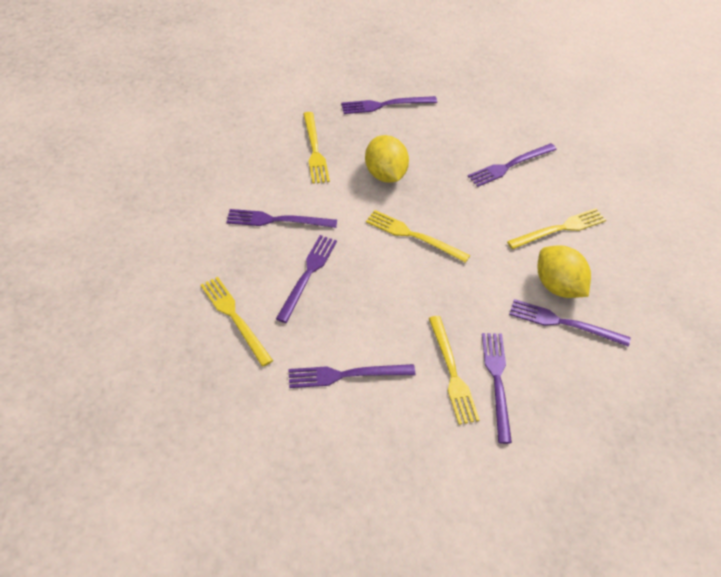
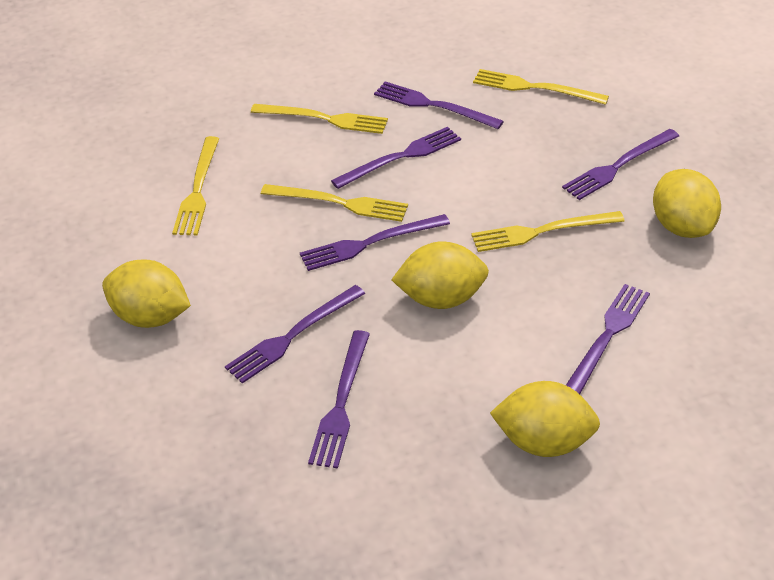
yellow lemon: 2 -> 4

